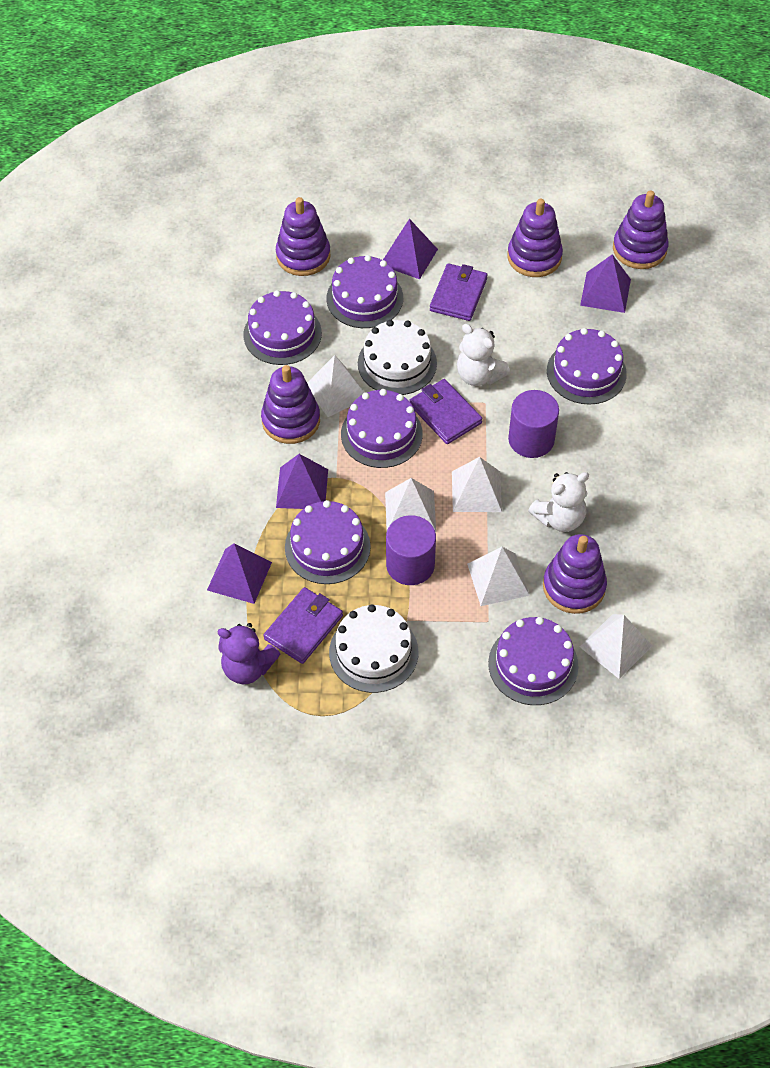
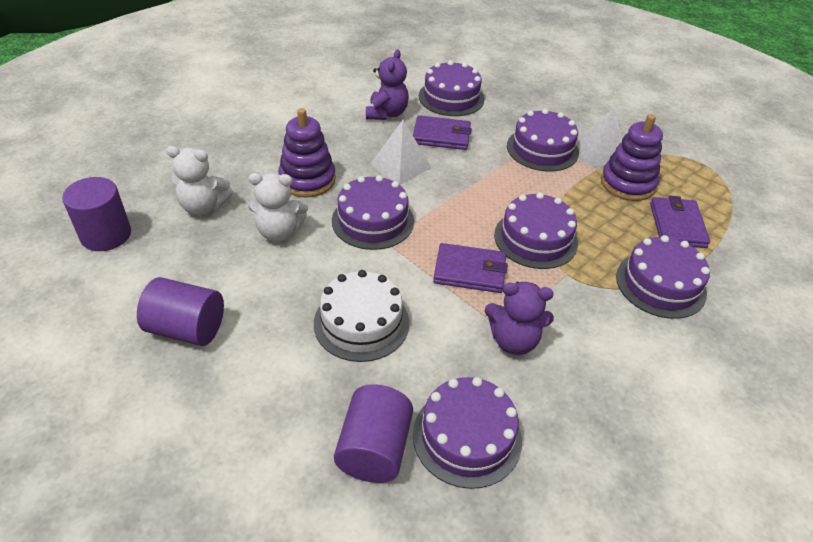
purple cylinder: 2 -> 3
purple pyramid: 4 -> 0
purple stacking toy: 5 -> 2
purple teddy bear: 1 -> 2
white cake: 2 -> 1
white pyramid: 5 -> 2

